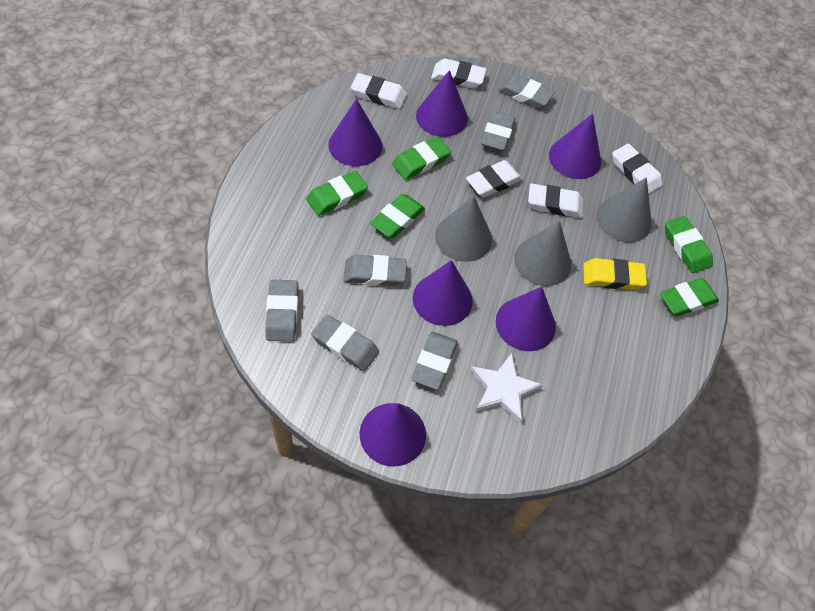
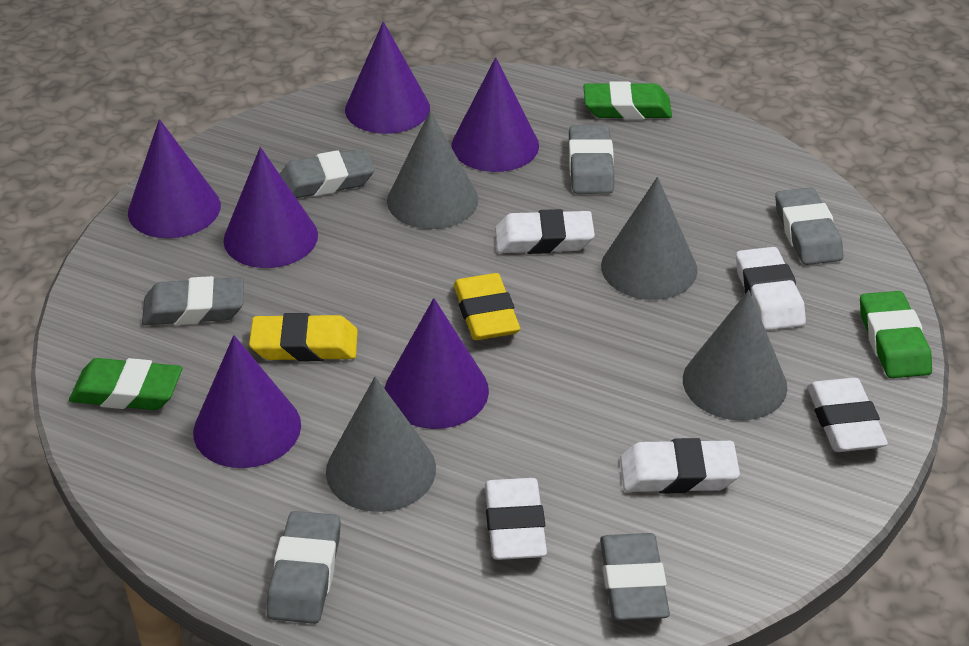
green eraser: 5 -> 3
grey cone: 3 -> 4
white star: 1 -> 0
yellow eraser: 1 -> 2

